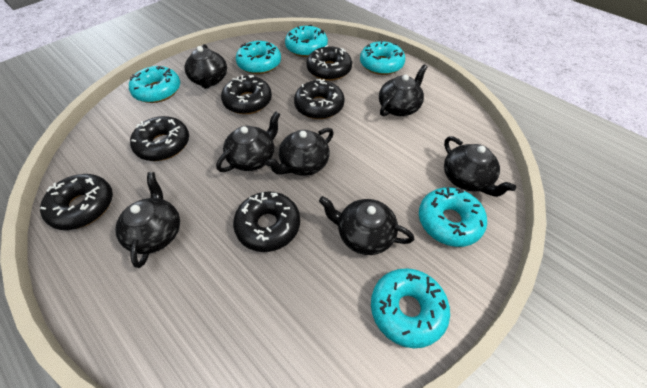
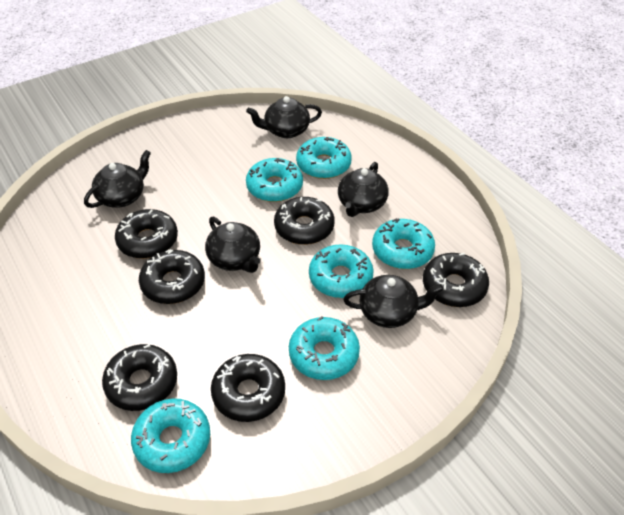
black teapot: 7 -> 5

